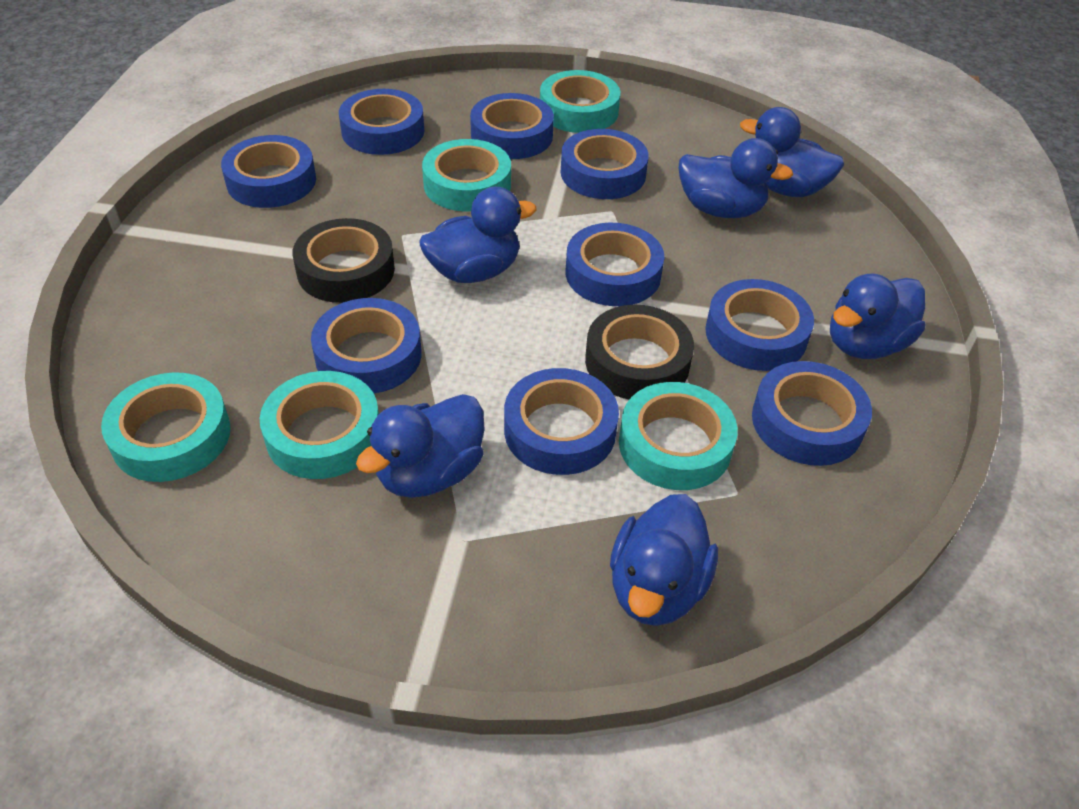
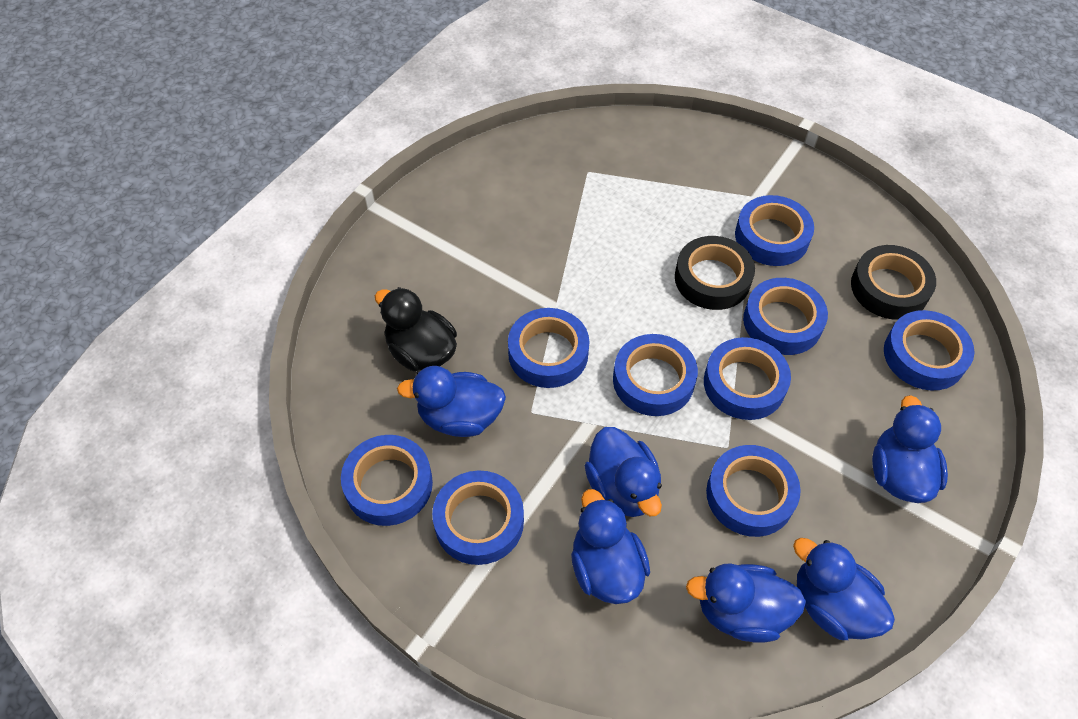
black duck: 0 -> 1
turquoise tape: 5 -> 0

